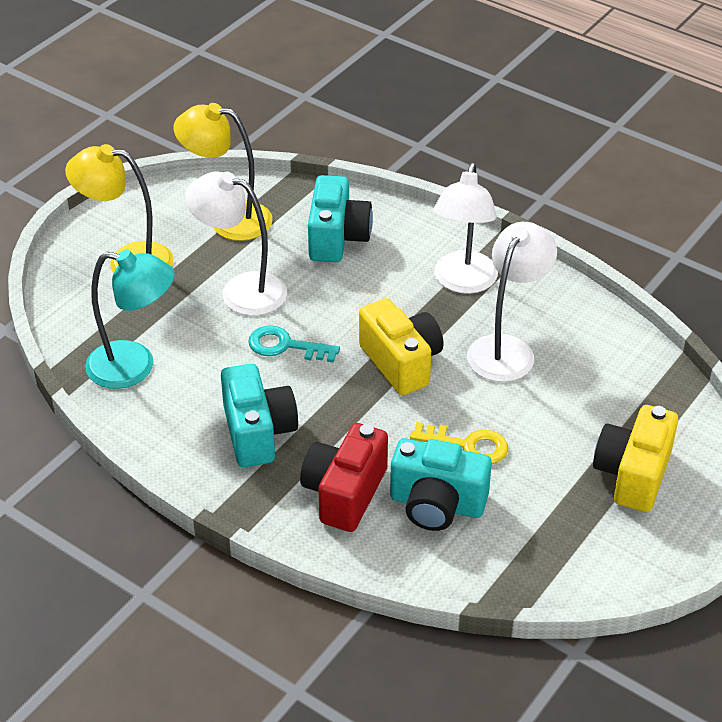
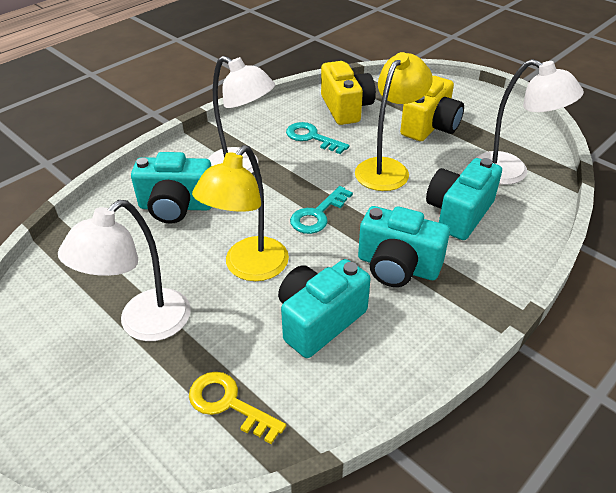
red camera: 1 -> 0
turquoise camera: 3 -> 4
turquoise key: 1 -> 2
turquoise lamp: 1 -> 0

